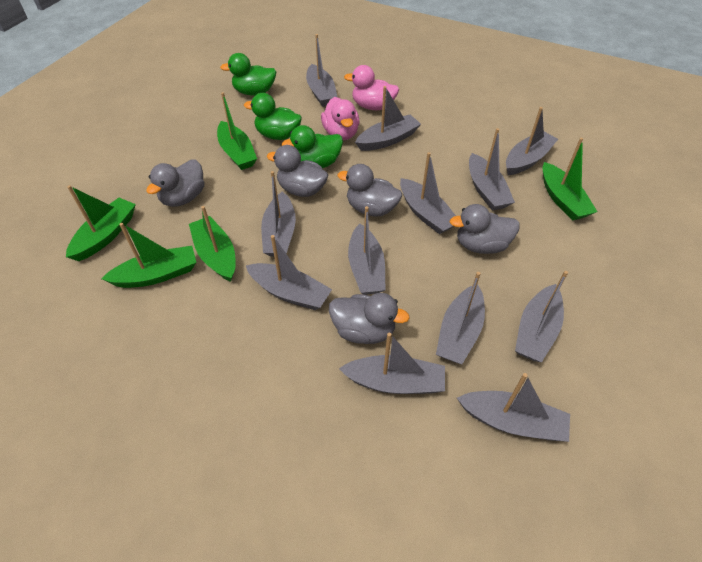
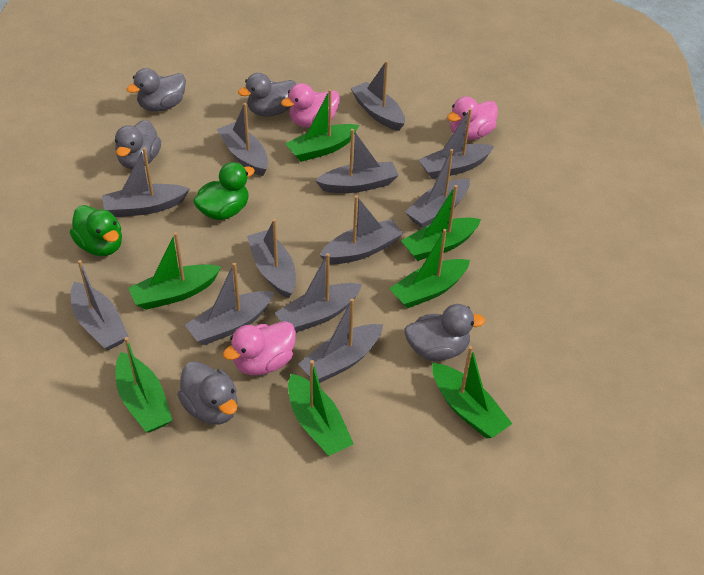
green boat: 5 -> 7
green duck: 3 -> 2
pink duck: 2 -> 3

